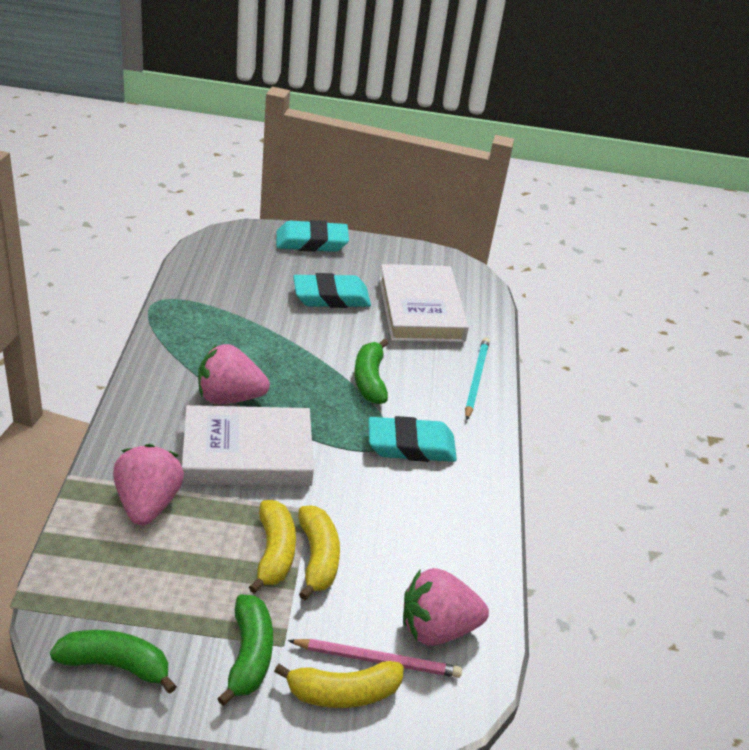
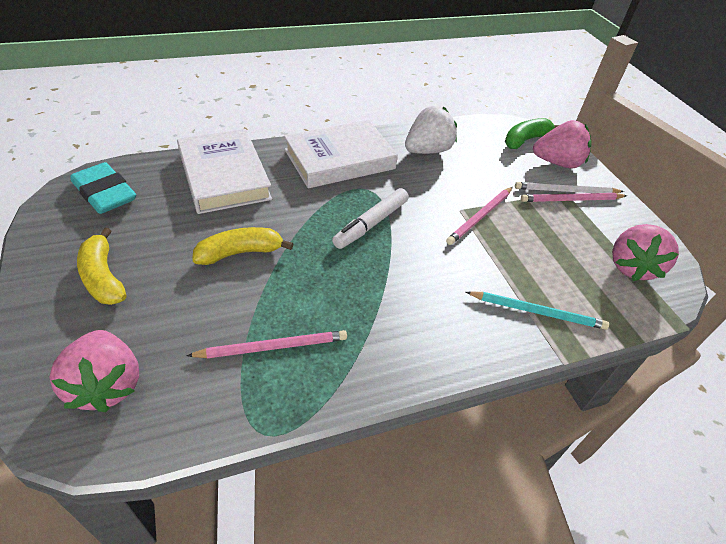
green banana: 3 -> 1
pink pencil: 1 -> 3
turquoise eraser: 3 -> 1
white marker: 0 -> 1
white pencil: 0 -> 1
white strawberry: 0 -> 1
yellow banana: 3 -> 2

